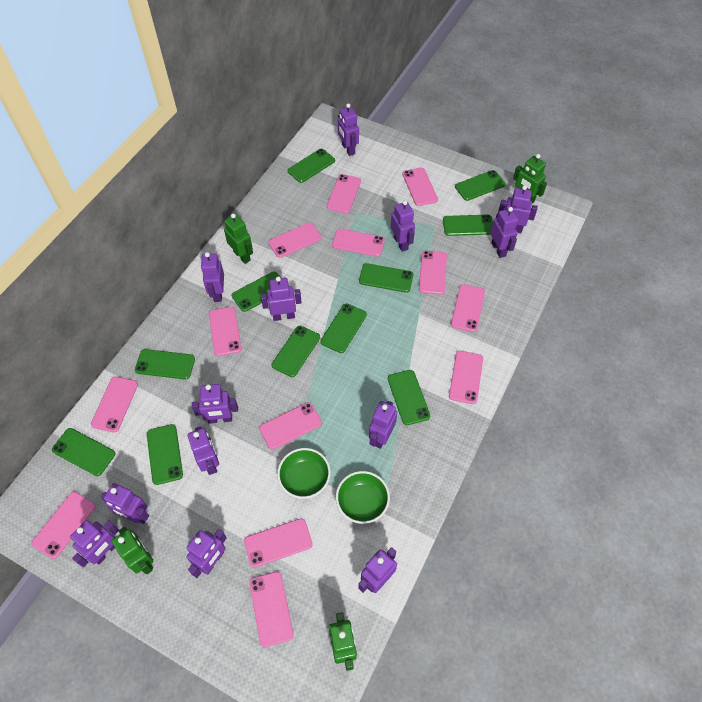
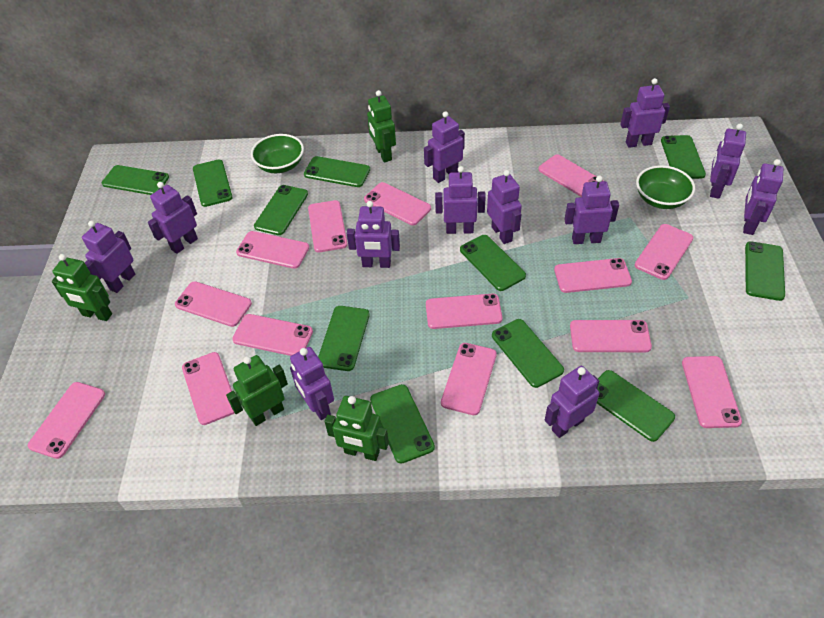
pink phone: 13 -> 14
purple robot: 13 -> 12

